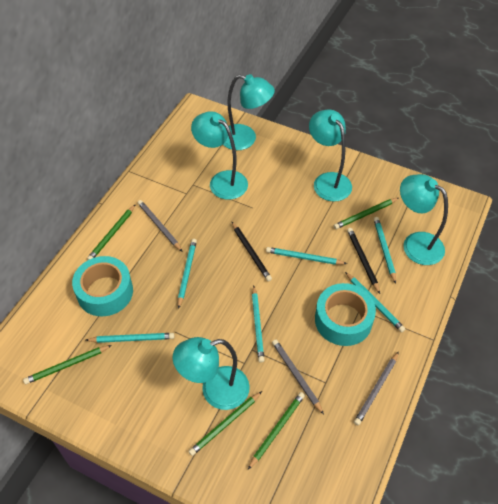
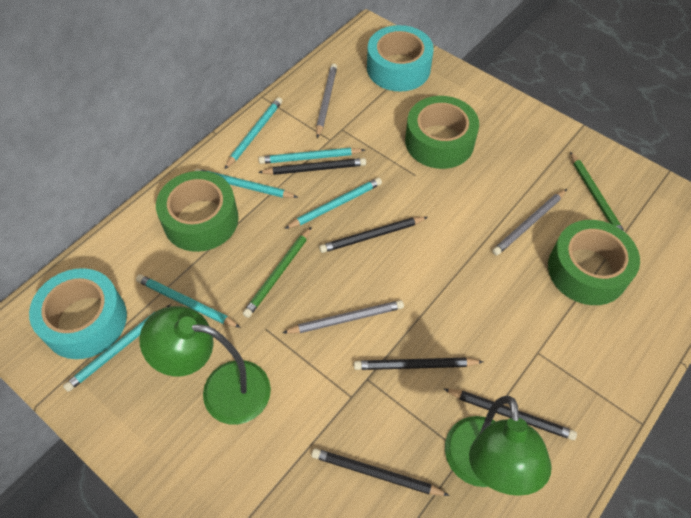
black pencil: 2 -> 5
green lamp: 0 -> 2
green pencil: 5 -> 2
green tape: 0 -> 3
turquoise lamp: 5 -> 0

